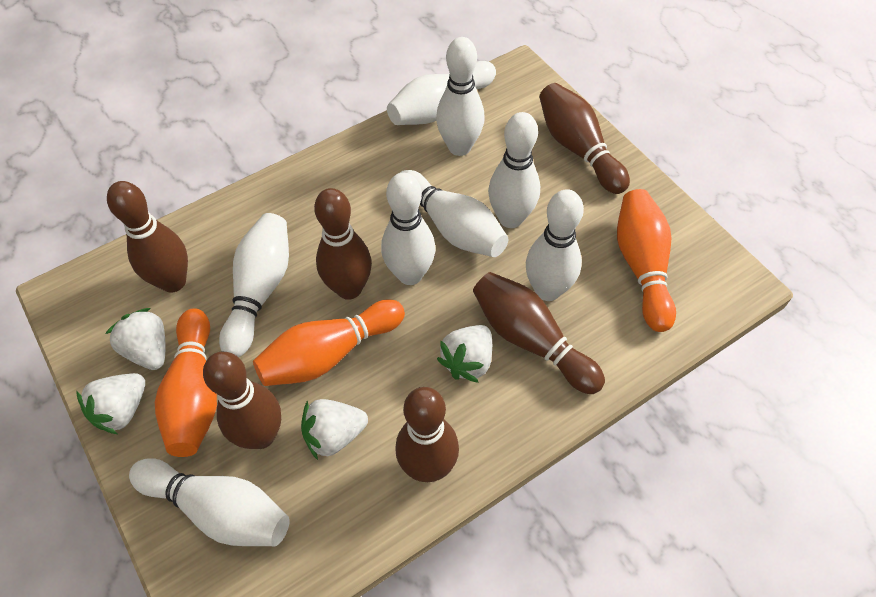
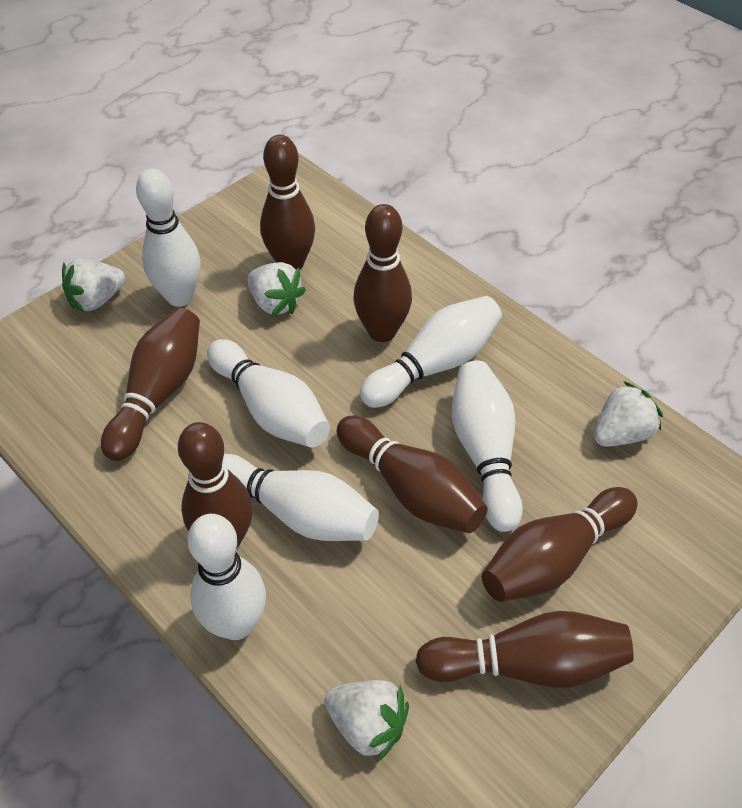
brown bowling pin: 6 -> 7
orange bowling pin: 3 -> 0
white bowling pin: 8 -> 6

